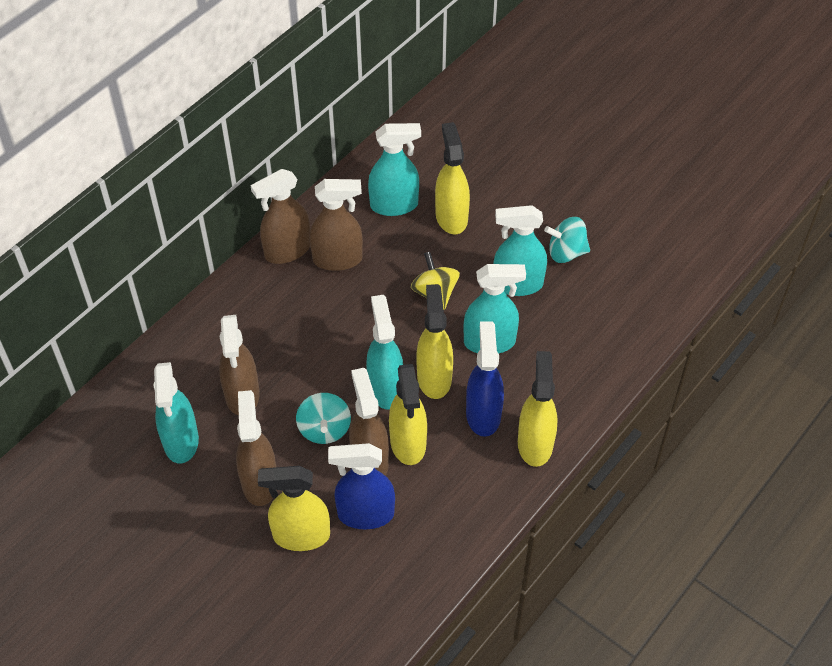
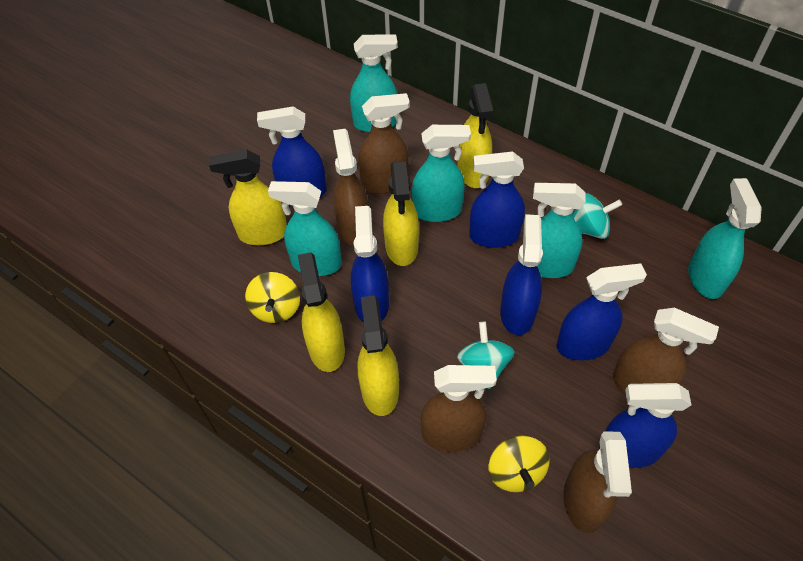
blue spray bottle: 2 -> 6
yellow spinning top: 1 -> 2

